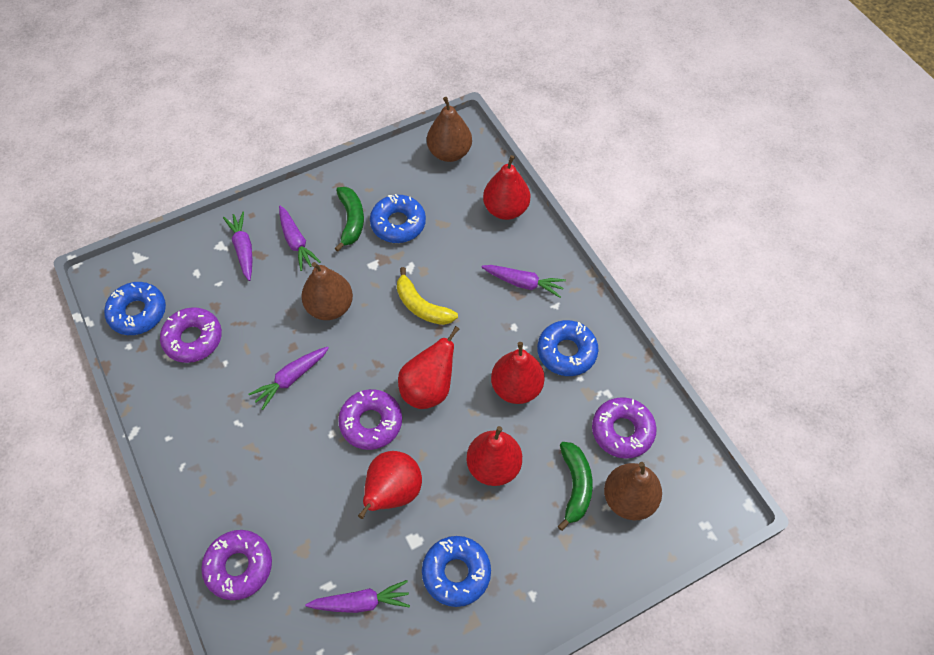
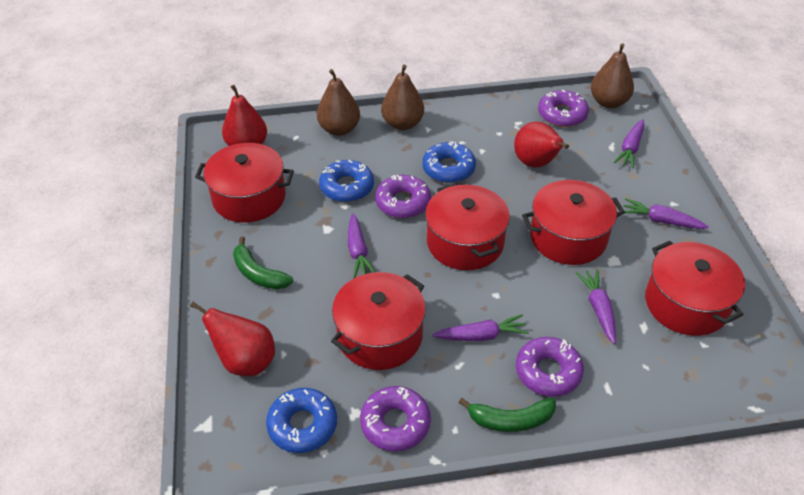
blue donut: 4 -> 3
red pear: 5 -> 3
red pot: 0 -> 5
yellow banana: 1 -> 0

